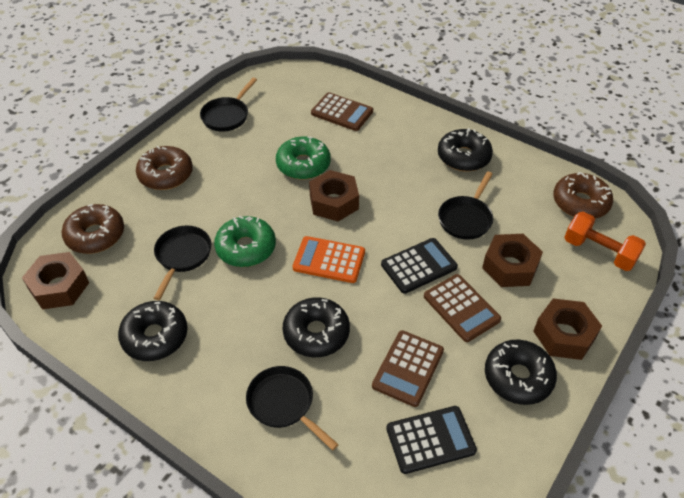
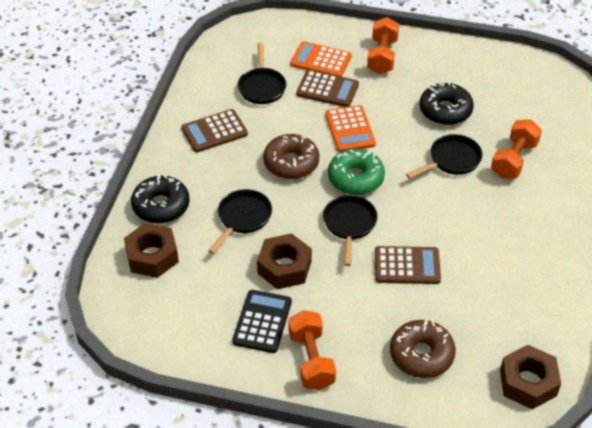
black calculator: 2 -> 1
black donut: 4 -> 2
brown donut: 3 -> 2
brown nut: 4 -> 3
green donut: 2 -> 1
orange calculator: 1 -> 2
orange dumbbell: 1 -> 3

